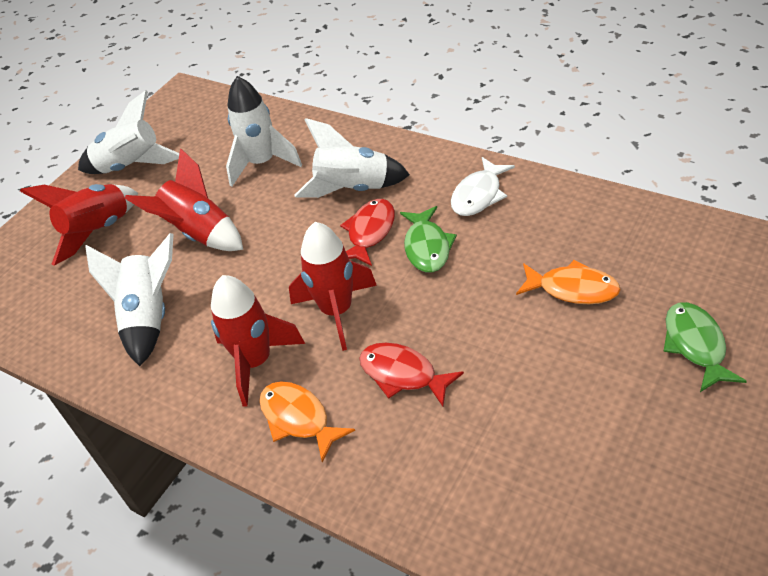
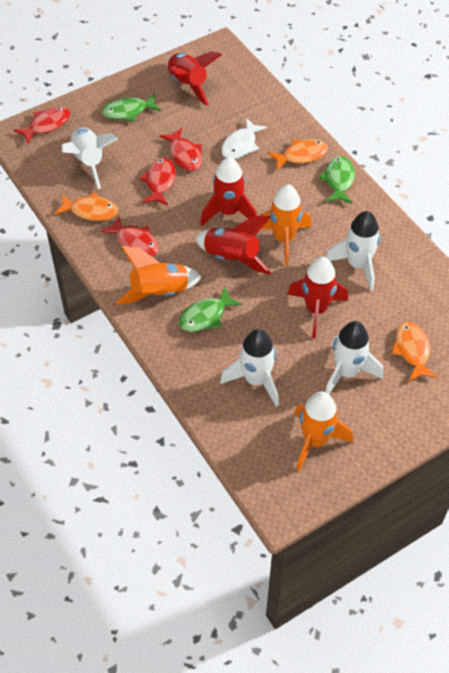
green fish: 2 -> 3
orange fish: 2 -> 3
orange rocket: 0 -> 3
red fish: 2 -> 4

